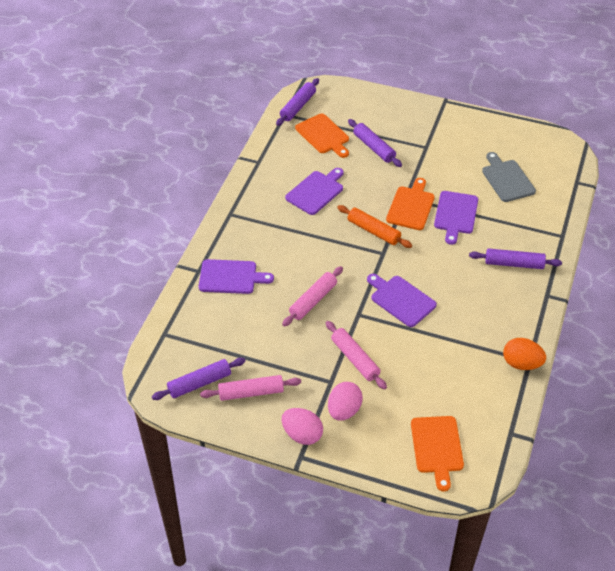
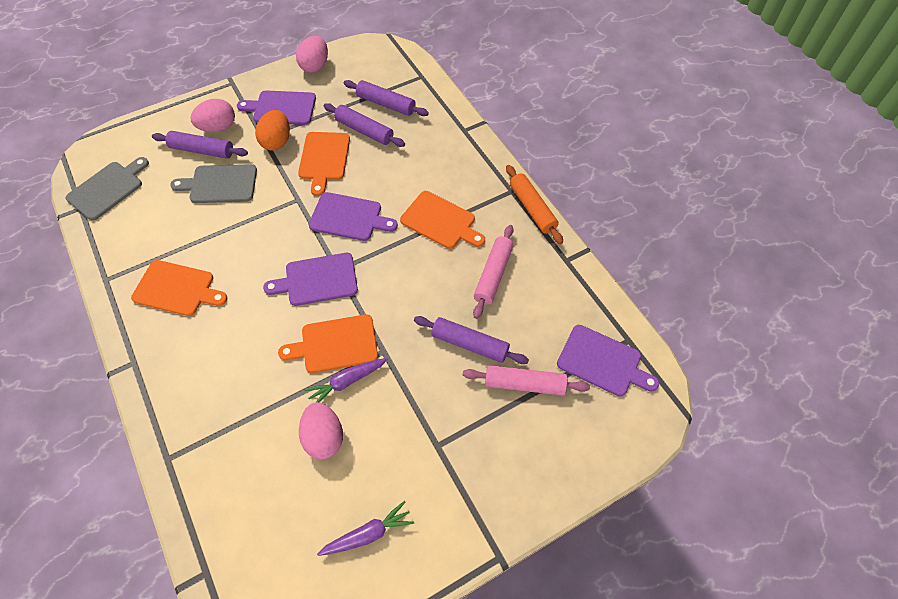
grey cutting board: 1 -> 2
orange cutting board: 3 -> 4
pink egg: 2 -> 3
pink rolling pin: 3 -> 2
purple carrot: 0 -> 2

